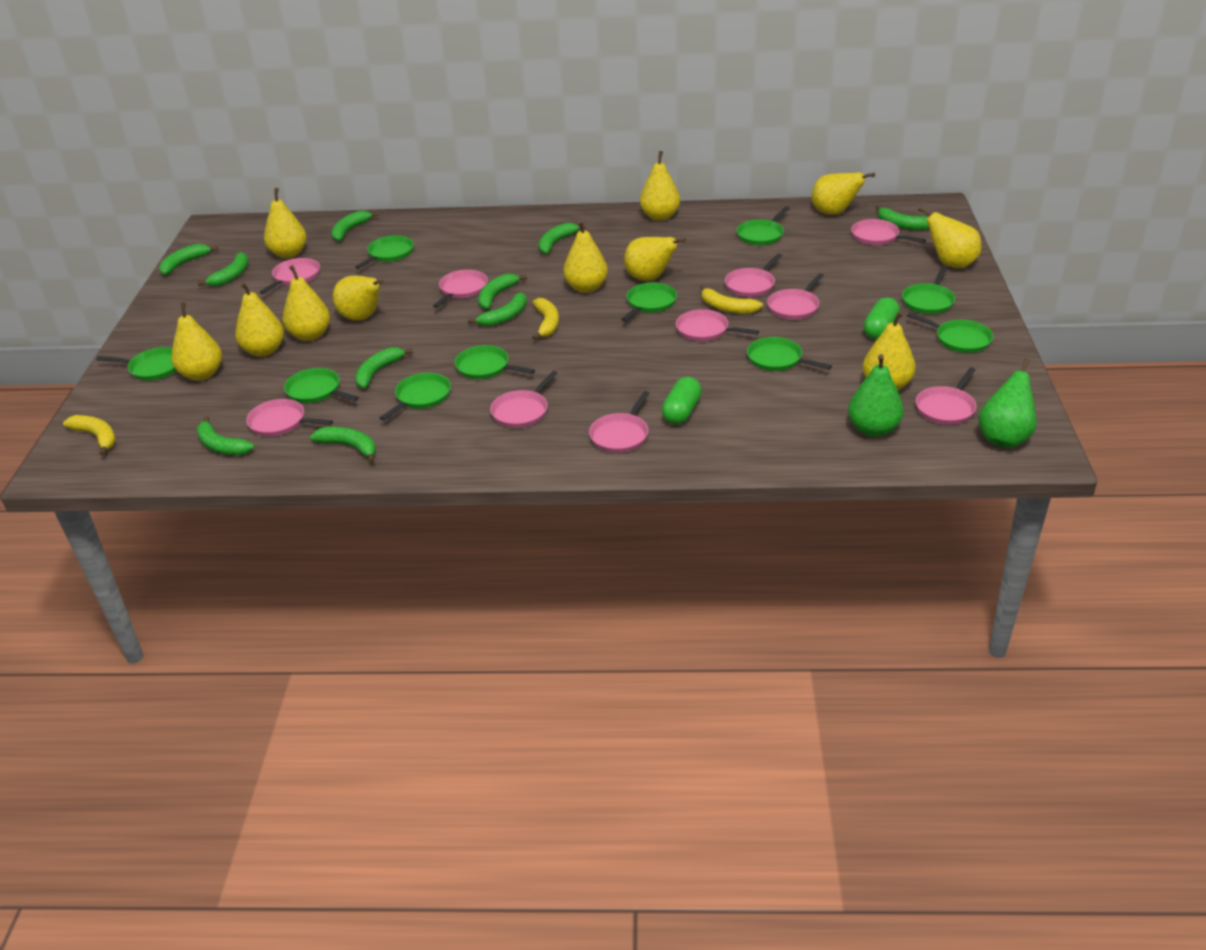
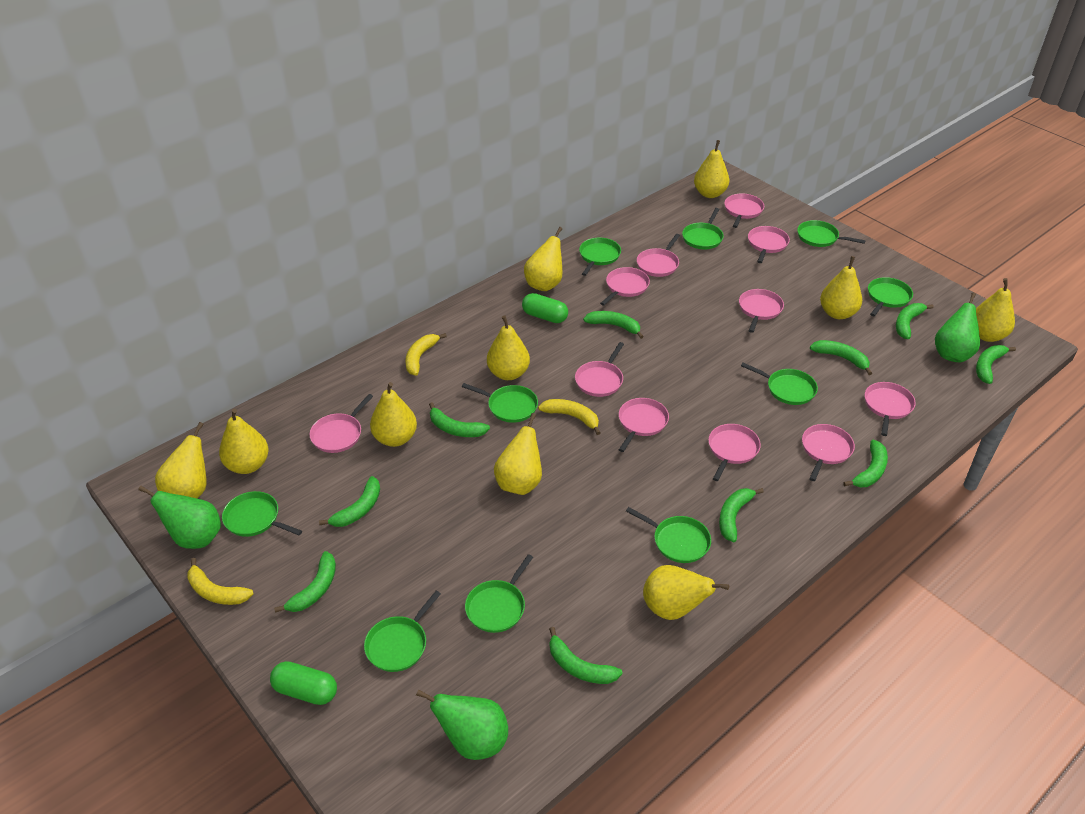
green pear: 2 -> 3
pink pan: 10 -> 11
yellow pear: 11 -> 10

